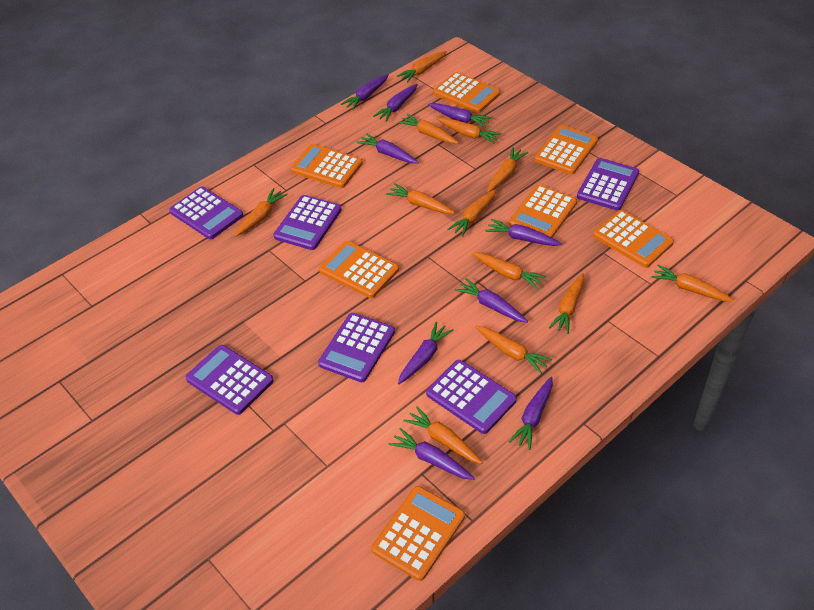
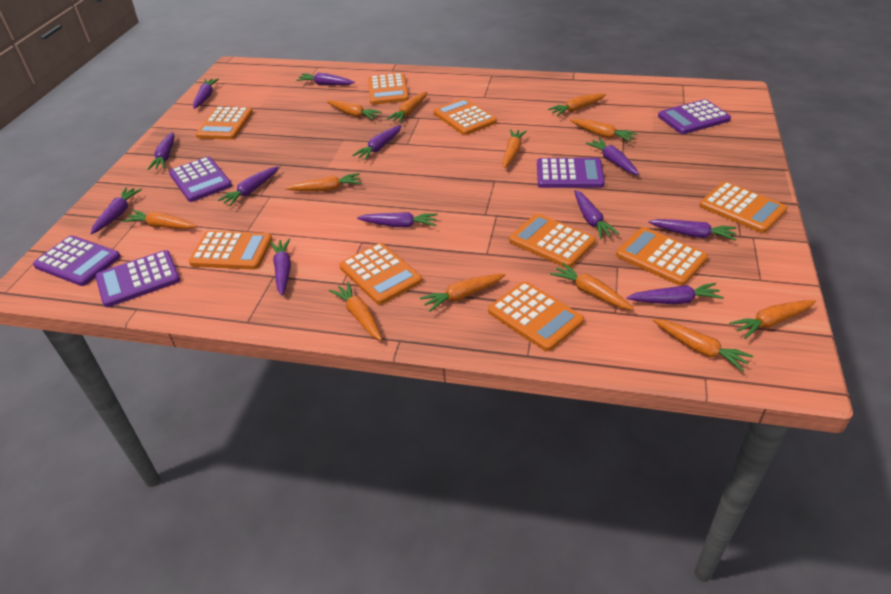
orange calculator: 7 -> 9
purple calculator: 6 -> 5
purple carrot: 9 -> 12

